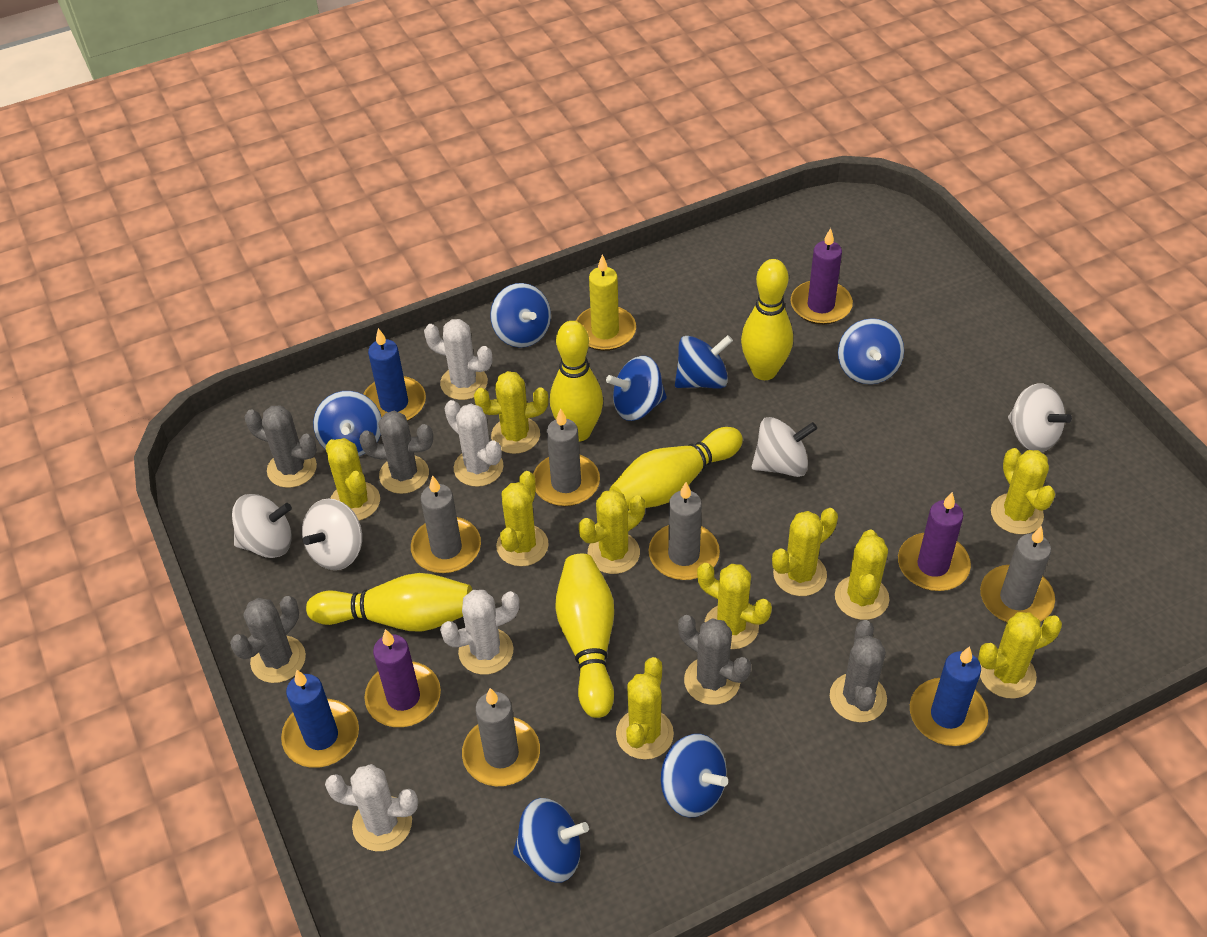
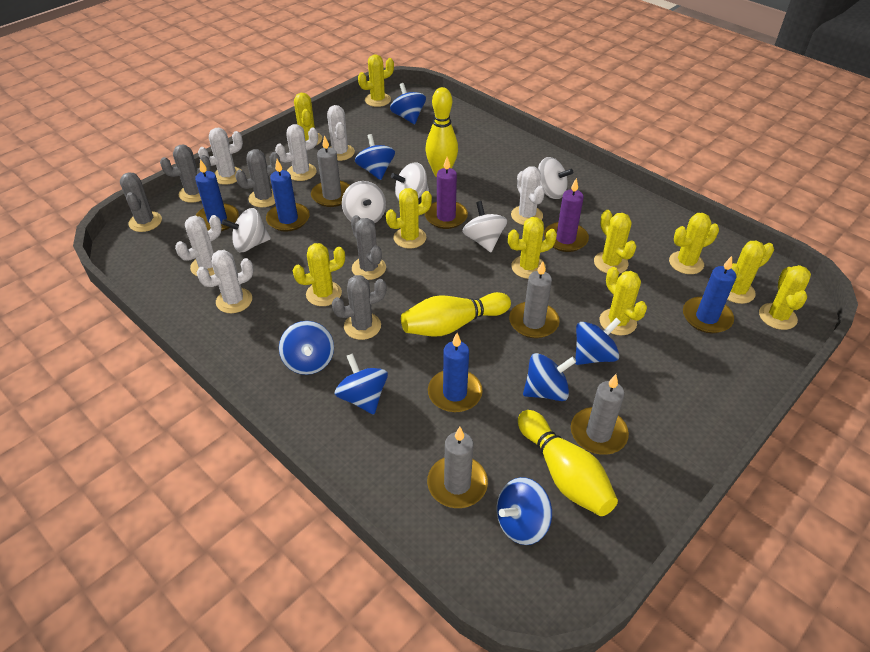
blue candle: 3 -> 4
grey candle: 5 -> 4
purple candle: 3 -> 2
white cactus: 4 -> 6
white spinning top: 4 -> 5
yellow bowling pin: 5 -> 3
yellow candle: 1 -> 0

